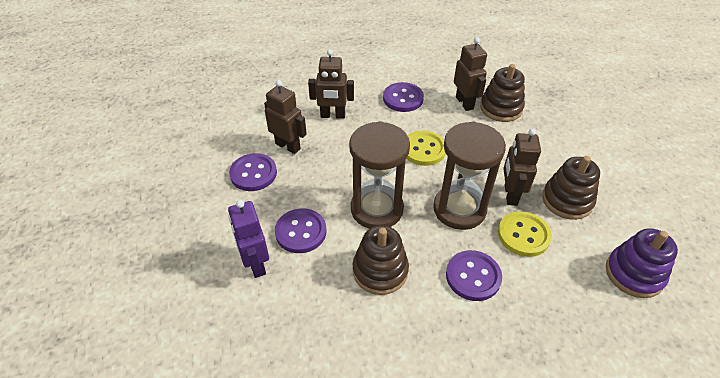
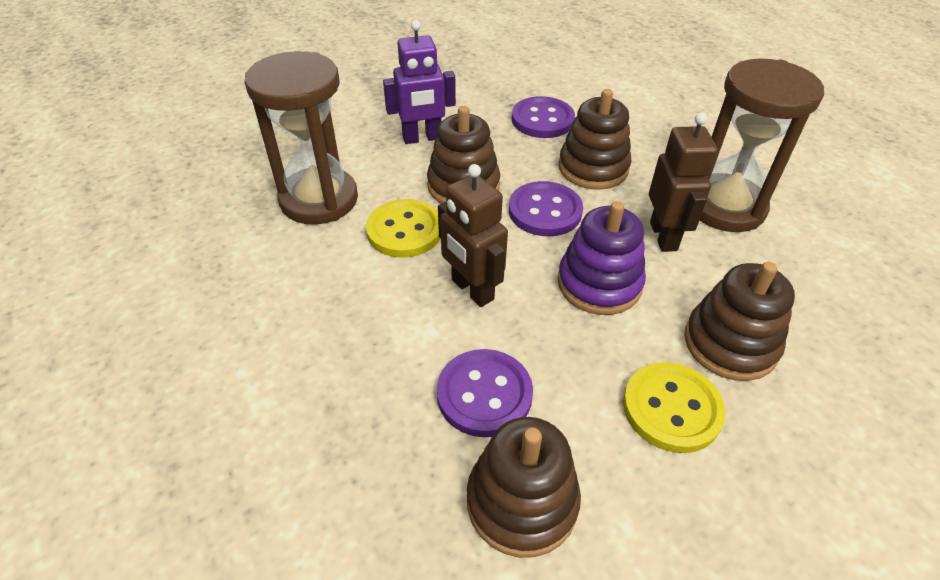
brown robot: 4 -> 2
brown stacking toy: 3 -> 4
purple button: 4 -> 3

